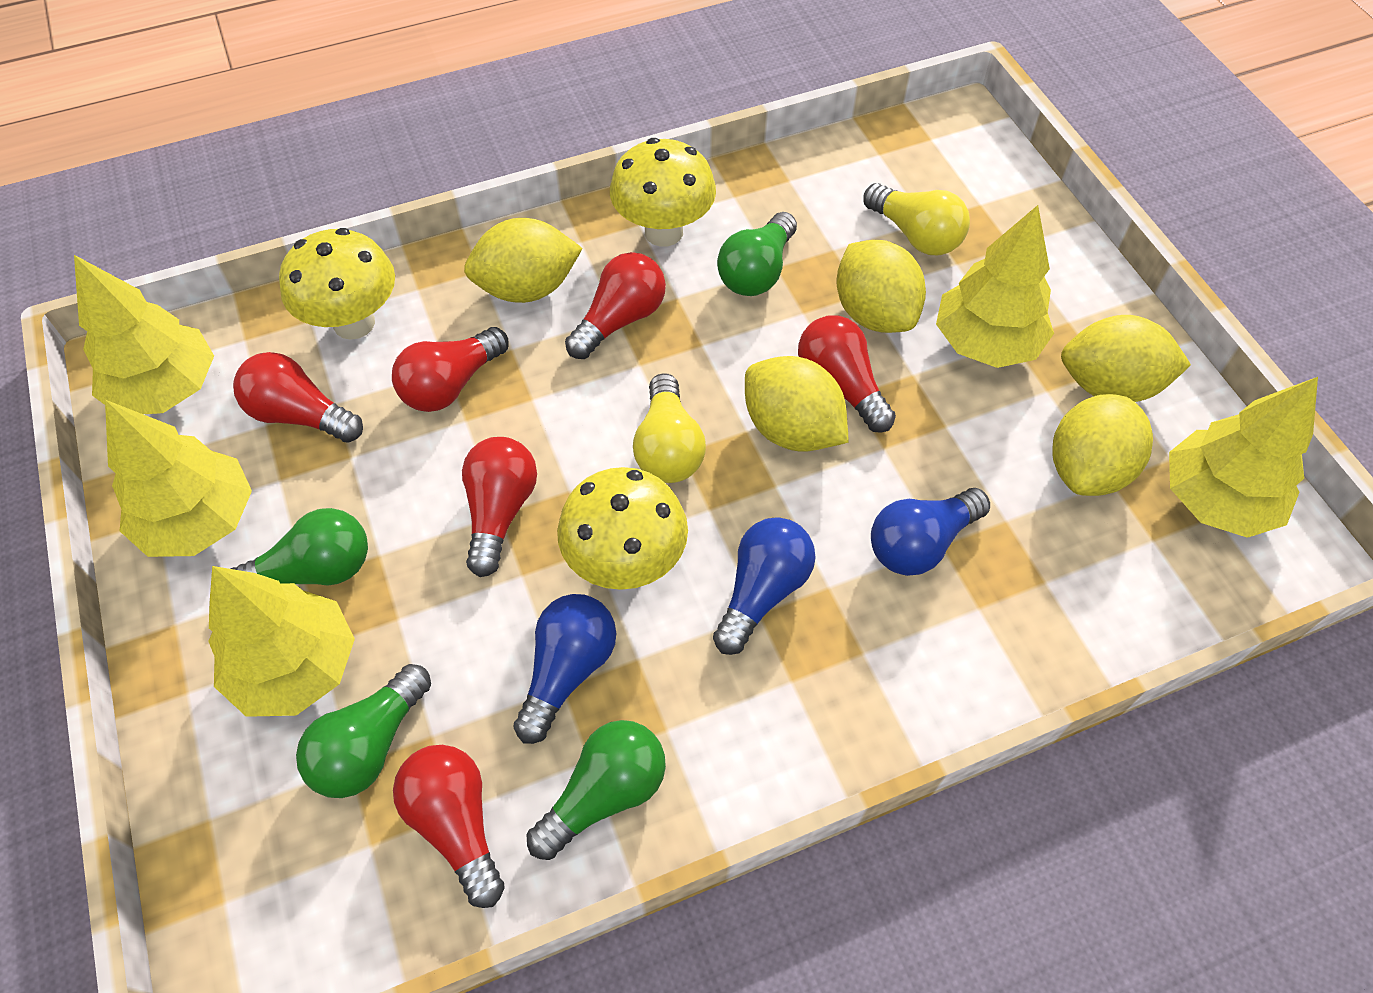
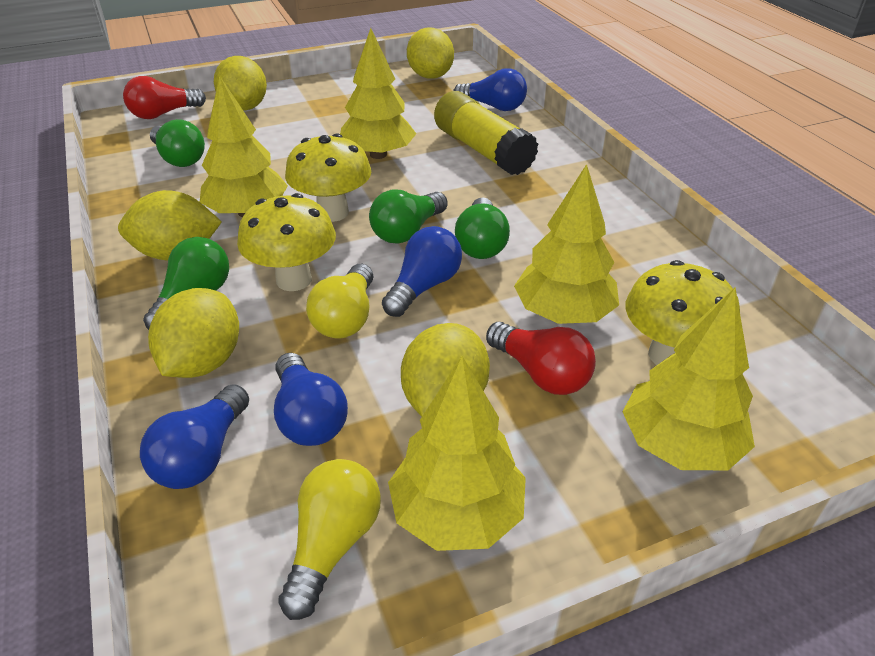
blue light bulb: 3 -> 4
red light bulb: 6 -> 2
yellow glue stick: 0 -> 1

